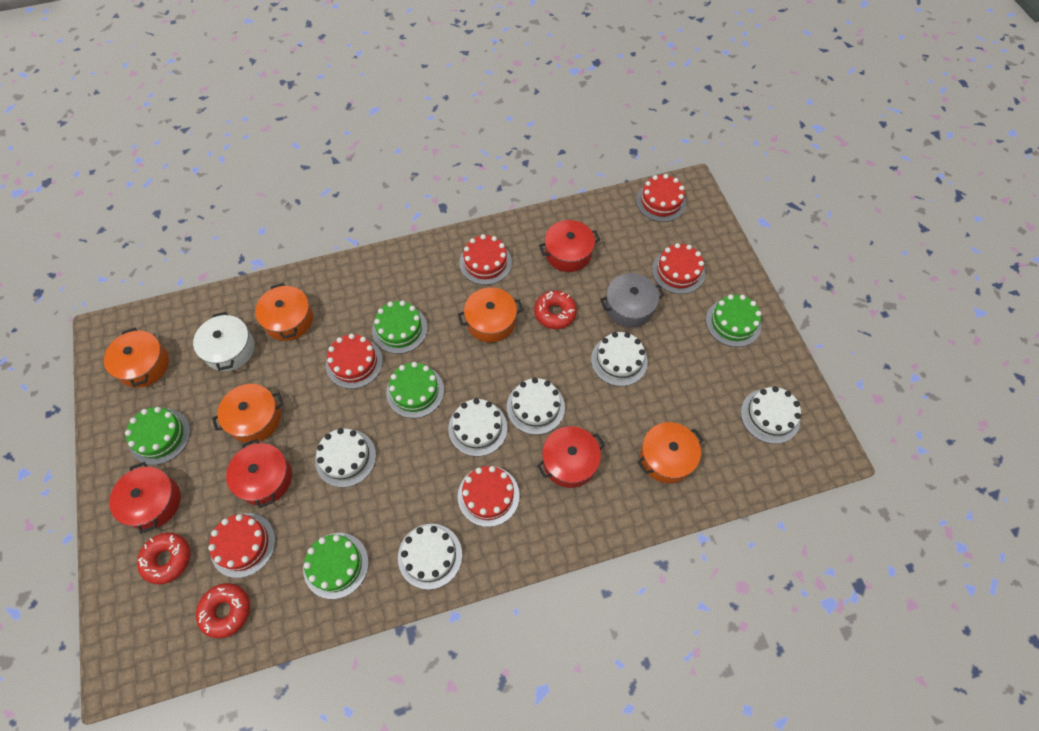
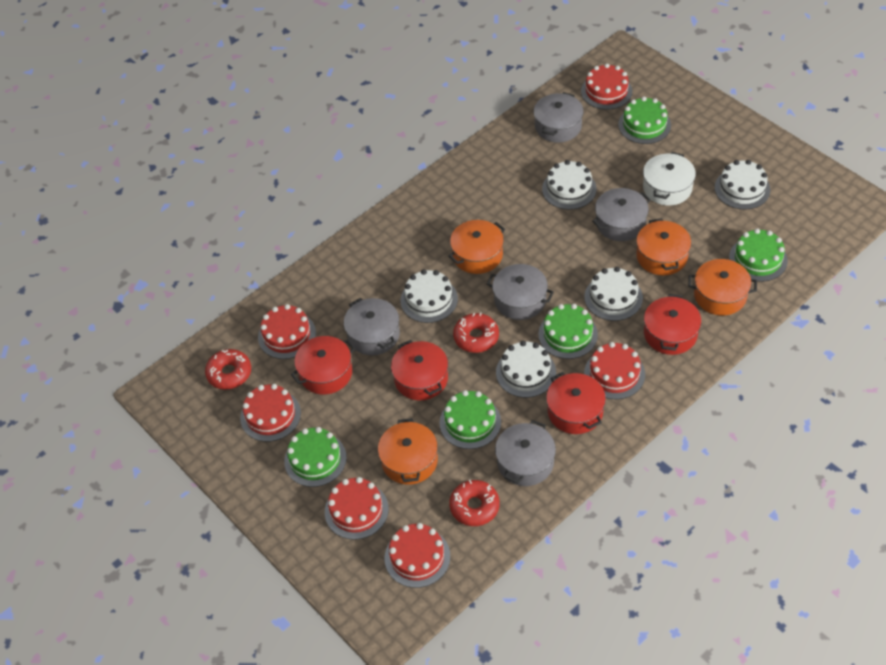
grey pot: 1 -> 5
orange pot: 5 -> 4
white cake: 6 -> 5

